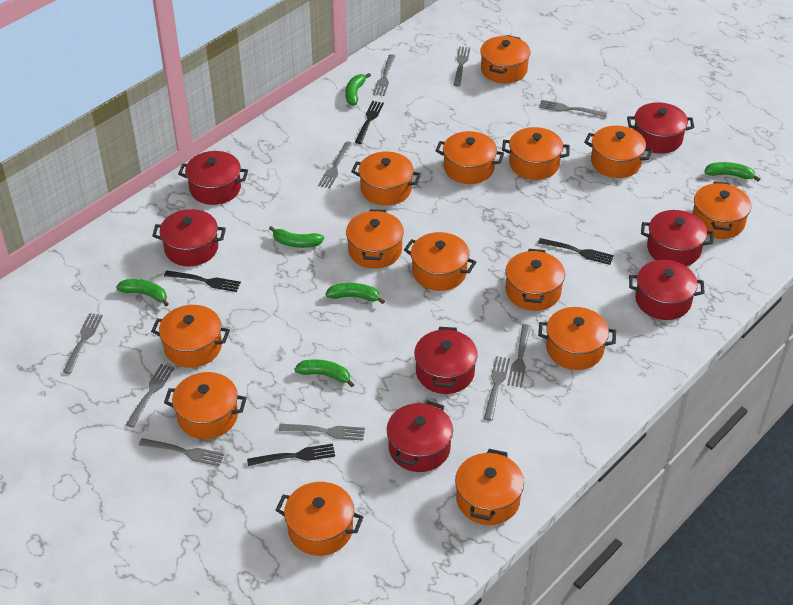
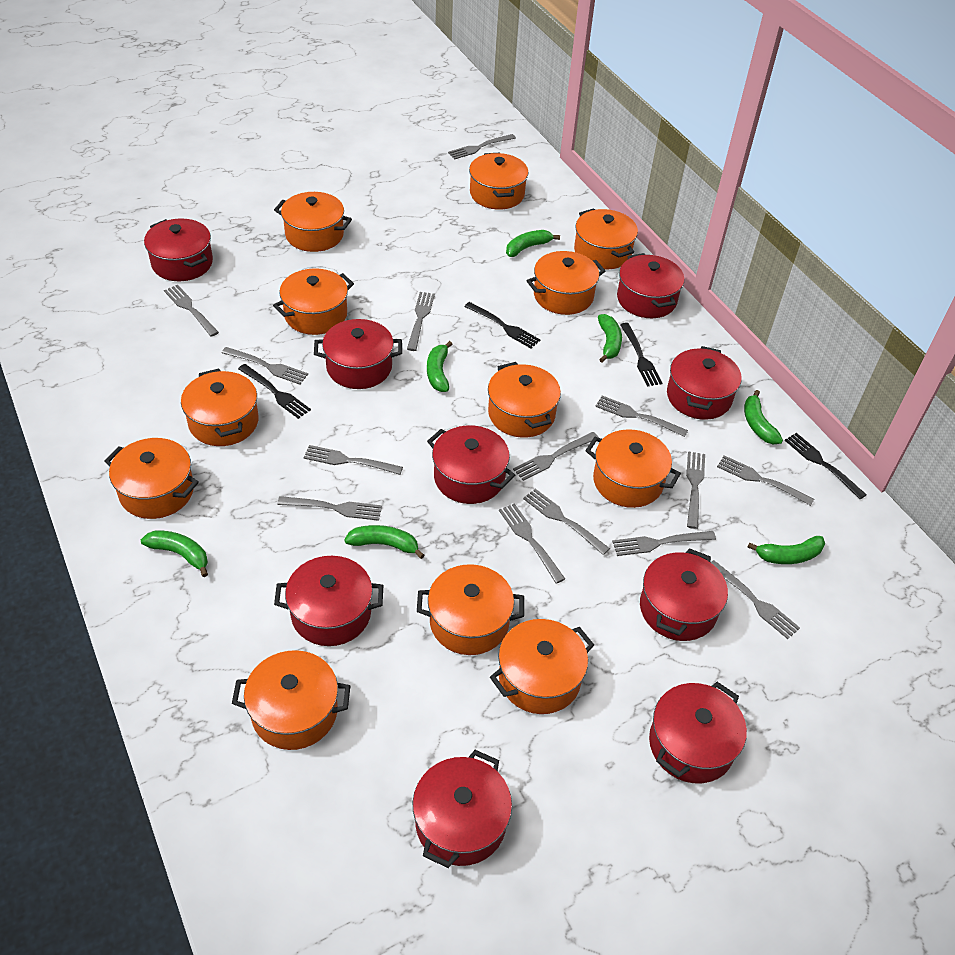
green banana: 6 -> 7
grey fork: 10 -> 14
orange pot: 14 -> 12
red pot: 7 -> 9

